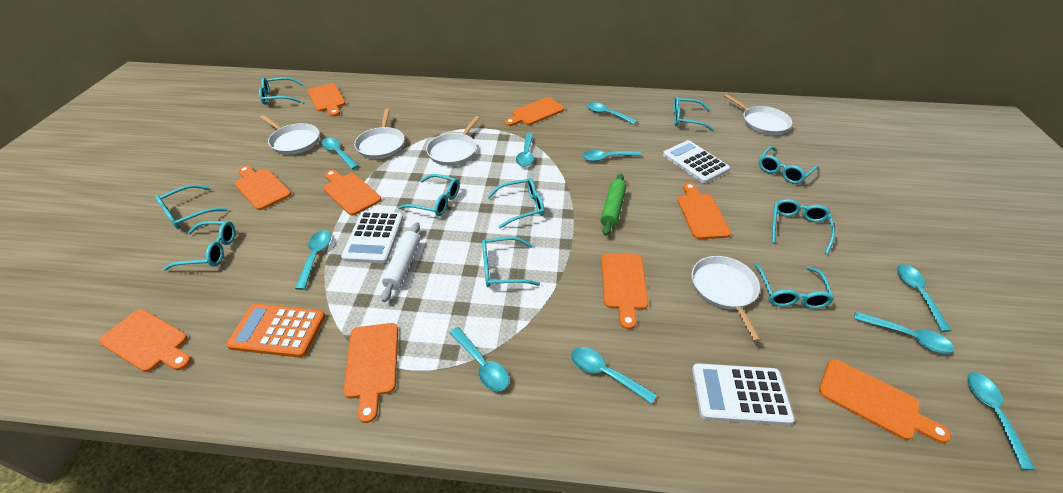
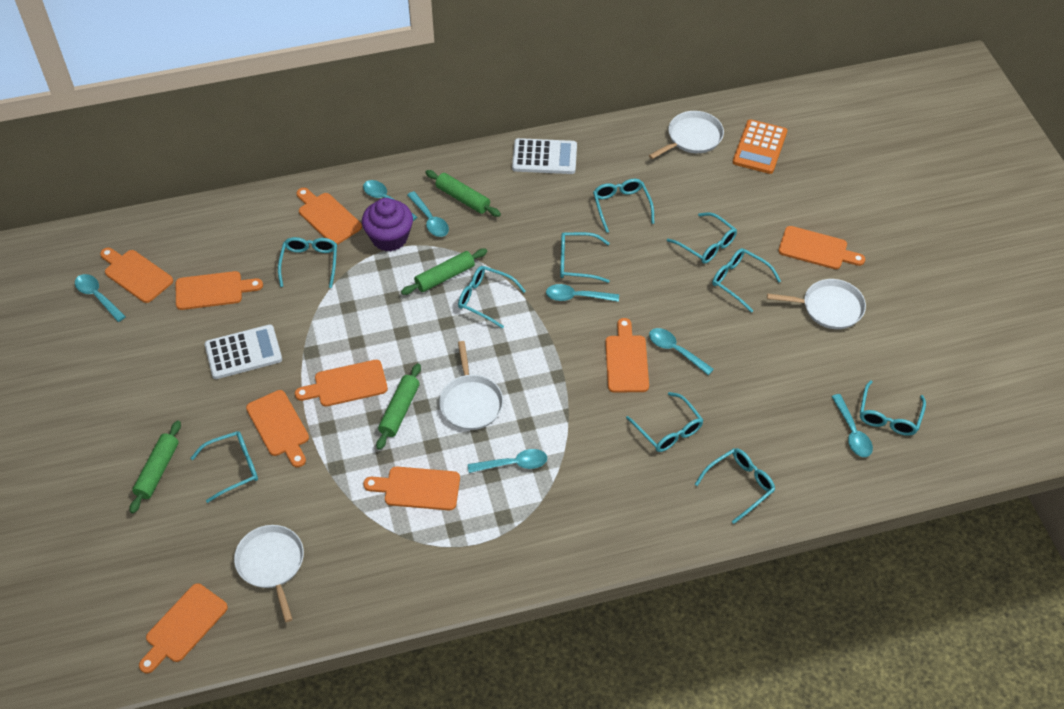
green rolling pin: 1 -> 4
purple cupcake: 0 -> 1
turquoise spoon: 10 -> 7
white calculator: 3 -> 2
white pan: 5 -> 4
white rolling pin: 1 -> 0

